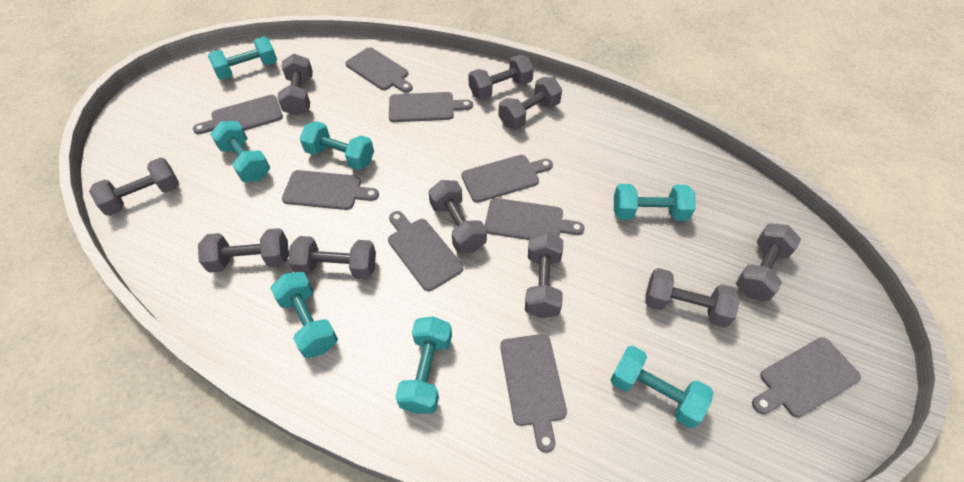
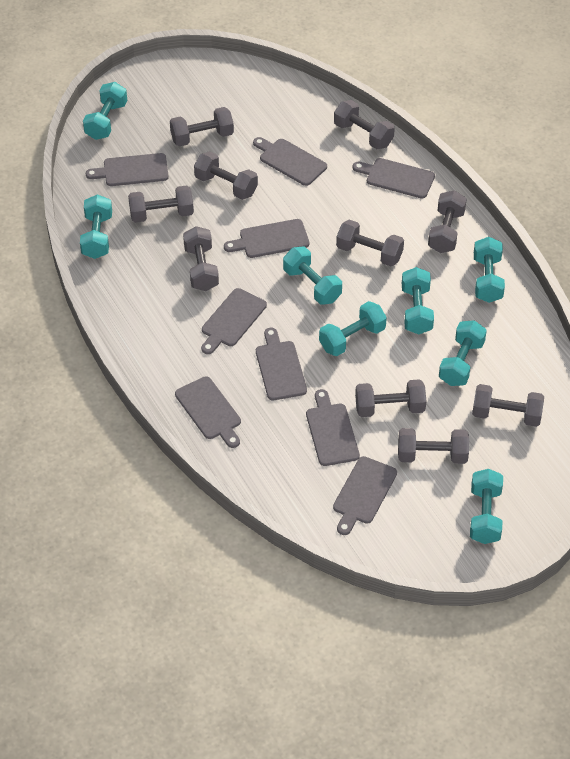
turquoise dumbbell: 7 -> 8

